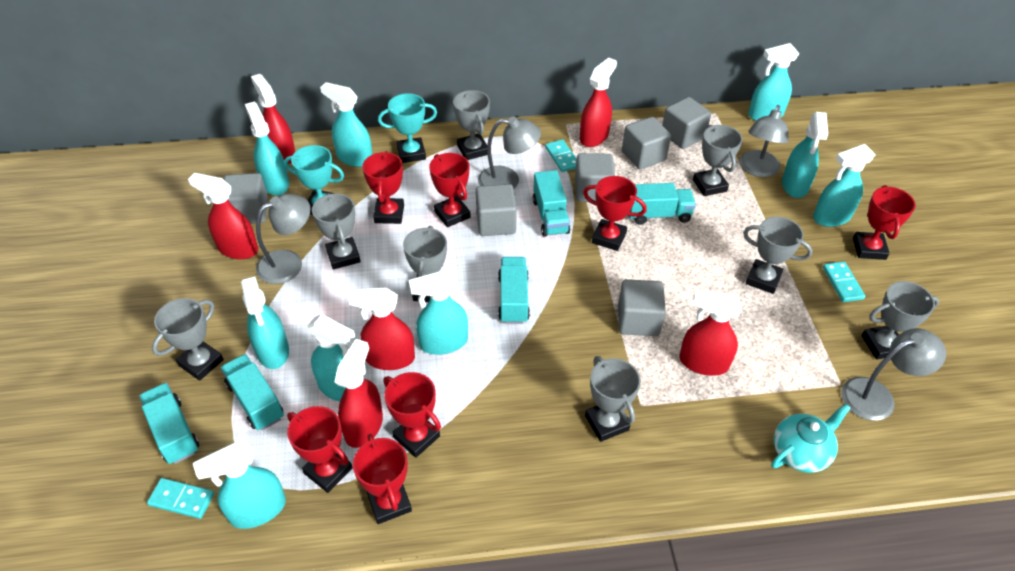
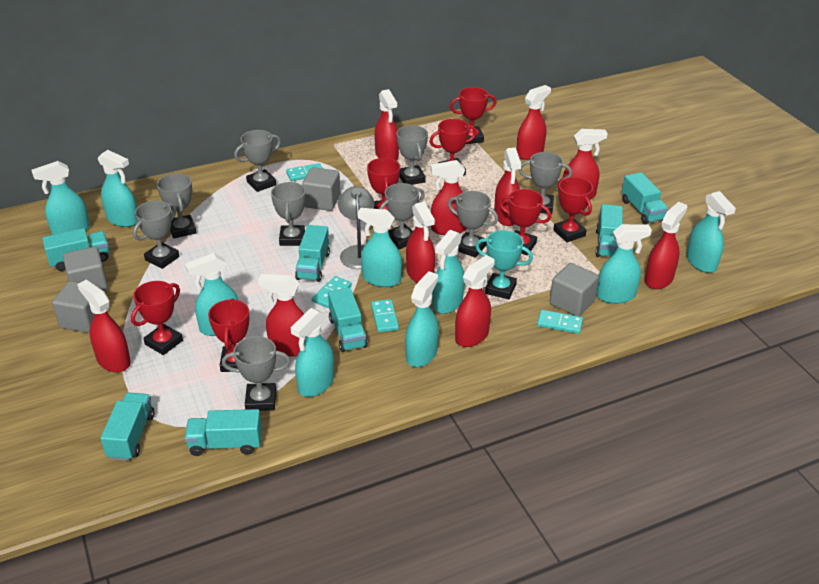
grey cube: 6 -> 4
grey lamp: 4 -> 1
grey trophy: 8 -> 9
red spray bottle: 6 -> 10
turquoise domino: 3 -> 4
turquoise teapot: 1 -> 0
turquoise trophy: 2 -> 1
turquoise truck: 5 -> 7

